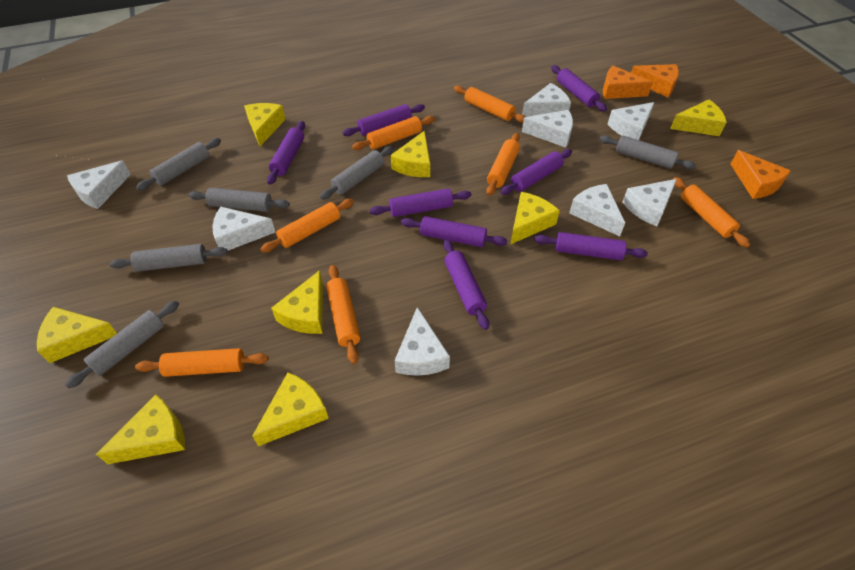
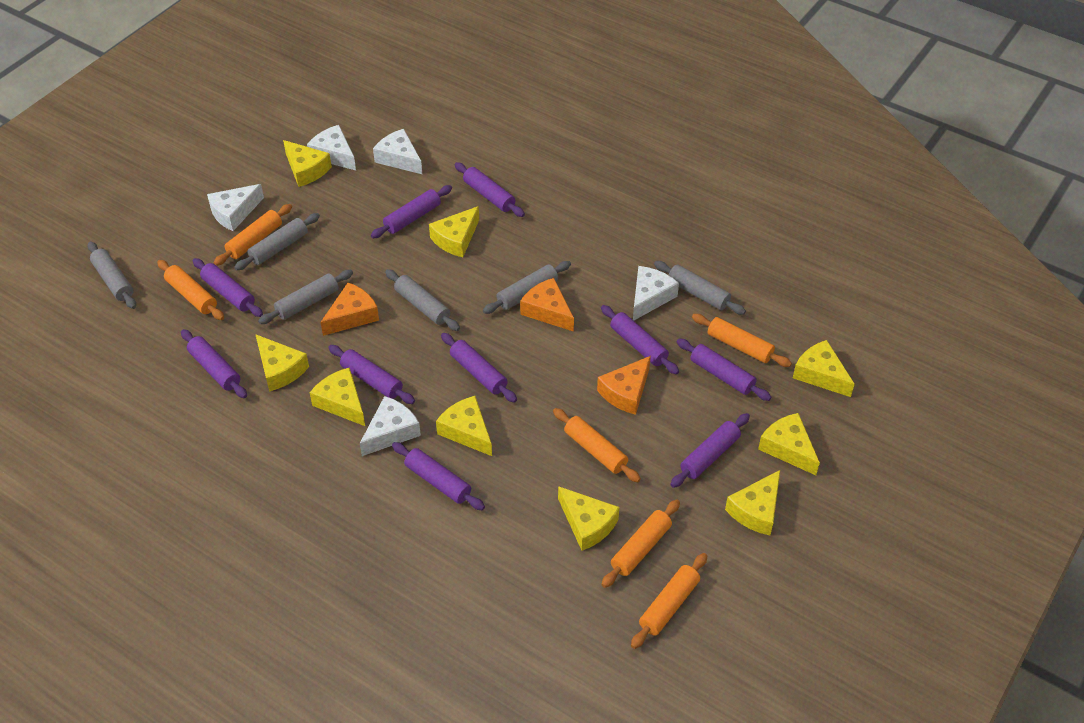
orange rolling pin: 7 -> 6
purple rolling pin: 8 -> 10
white cheese: 8 -> 5
yellow cheese: 8 -> 9

